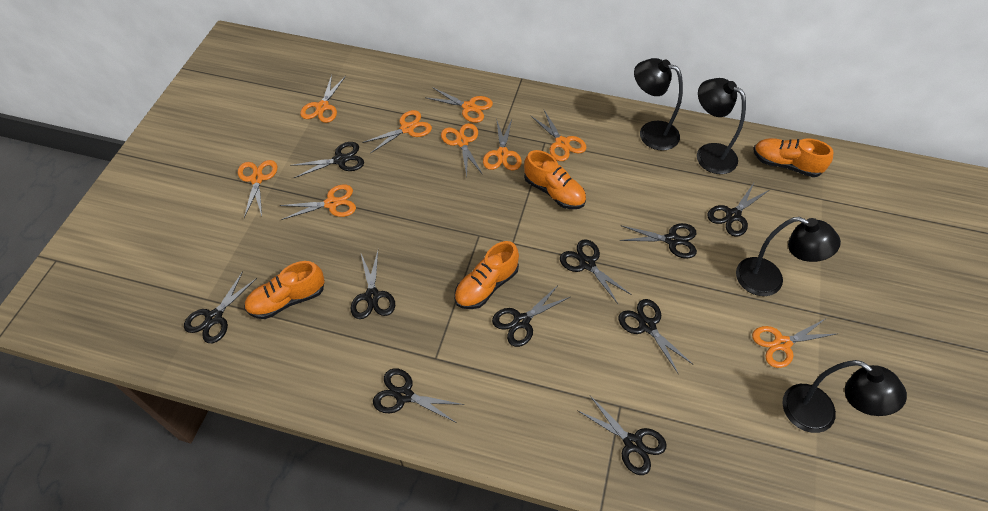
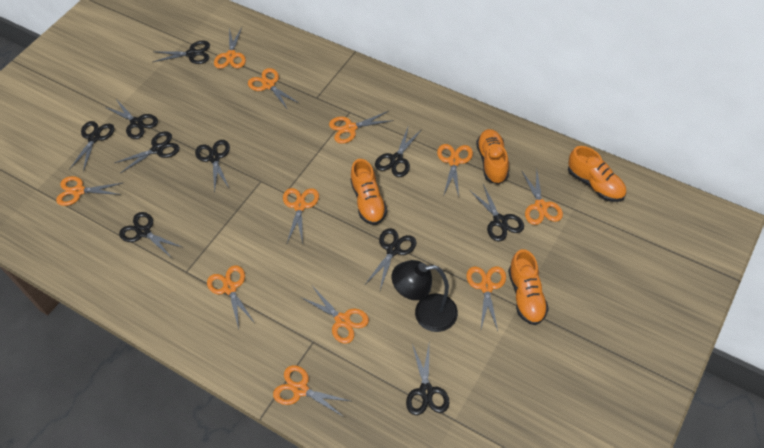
black lamp: 4 -> 1
orange scissors: 9 -> 11

